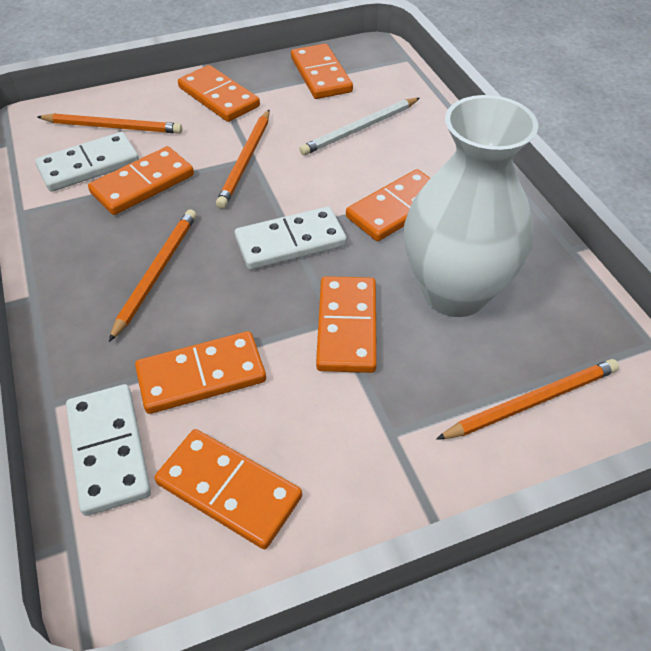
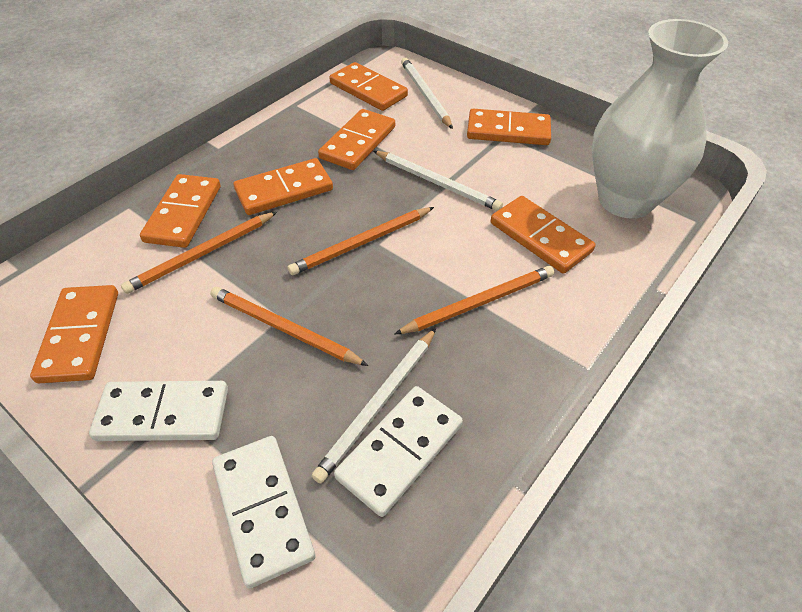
white pencil: 1 -> 3

